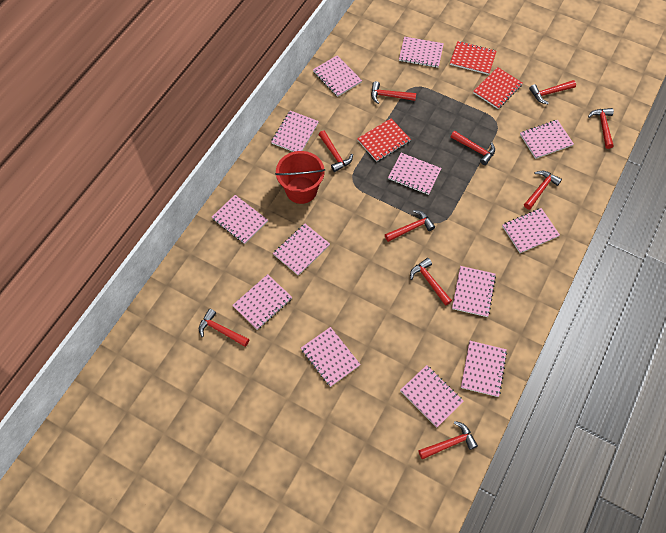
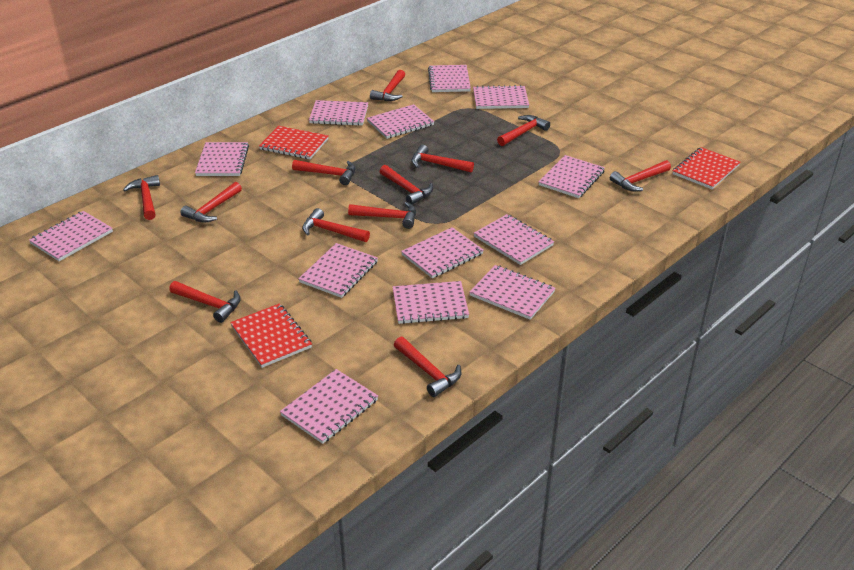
red bucket: 1 -> 0
red hammer: 10 -> 12

